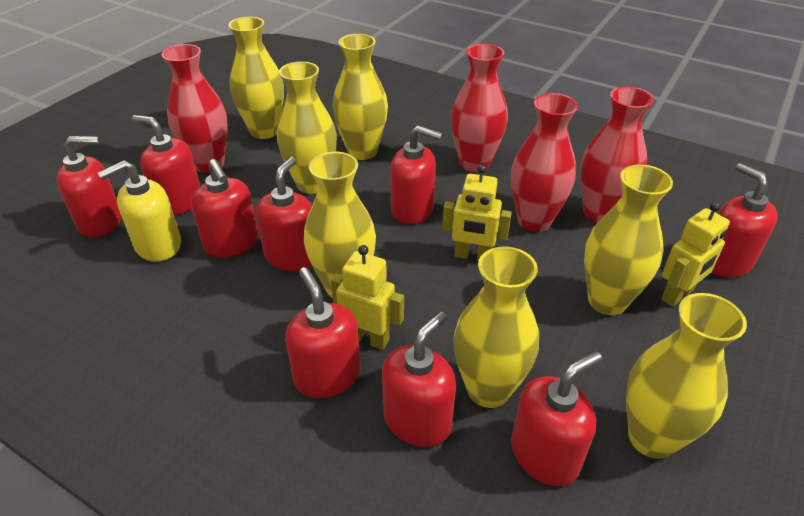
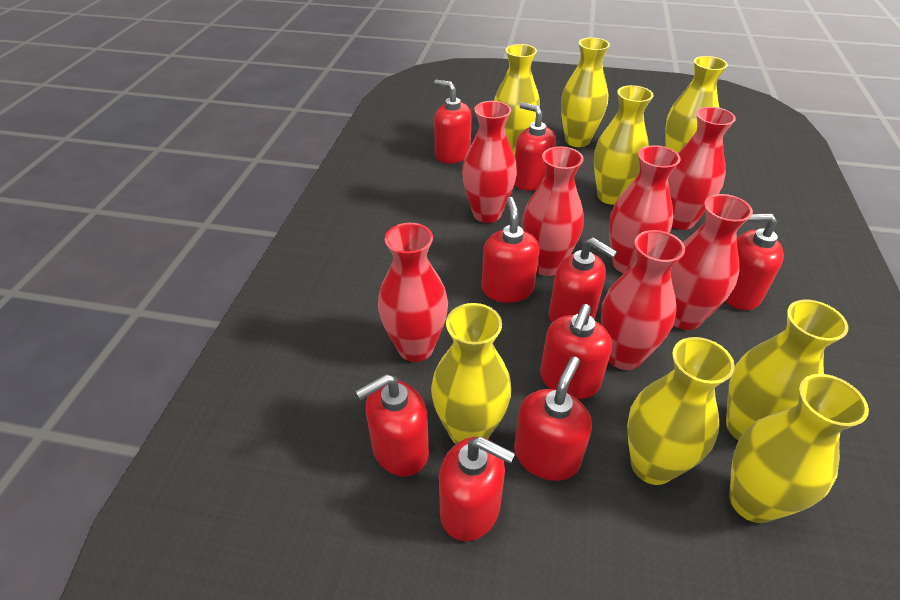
red vase: 4 -> 7
yellow robot: 3 -> 0
yellow soap dispenser: 1 -> 0
yellow vase: 7 -> 8

